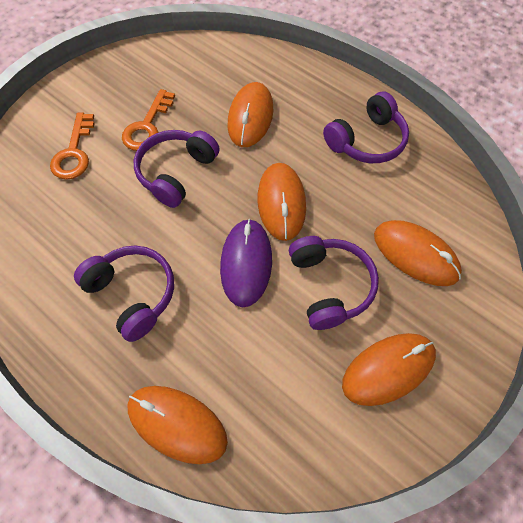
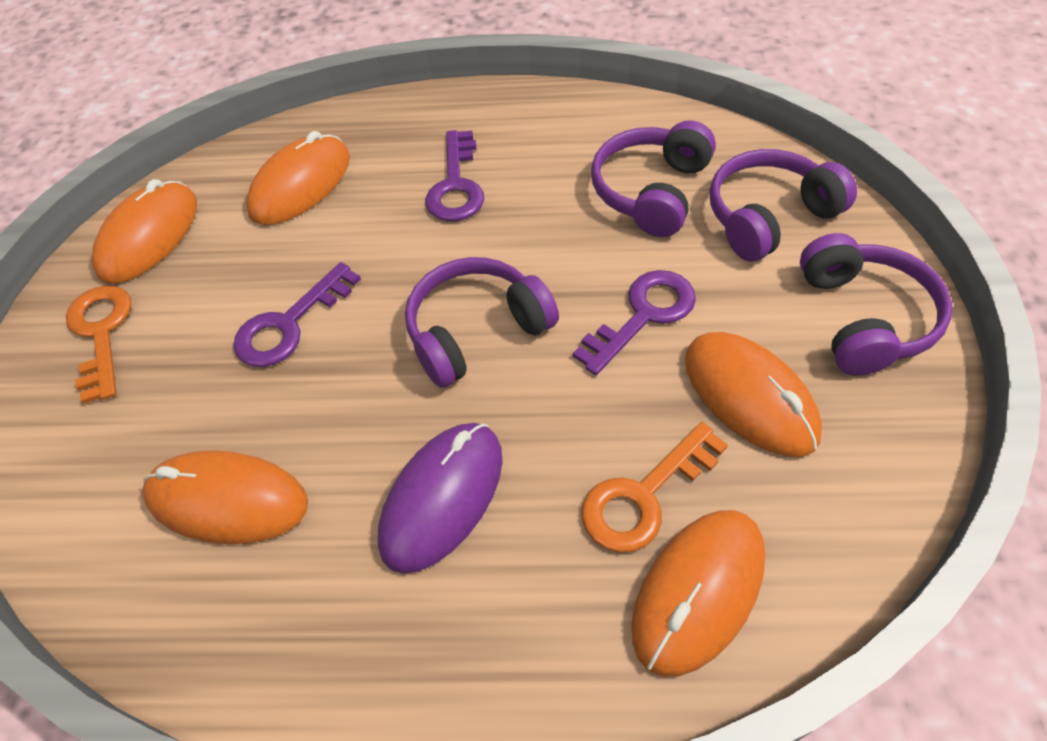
purple key: 0 -> 3

